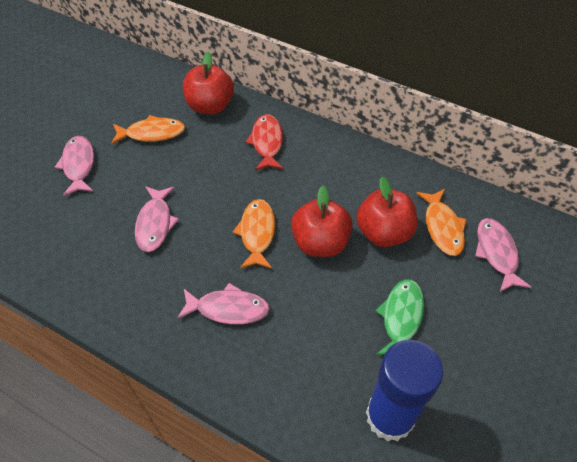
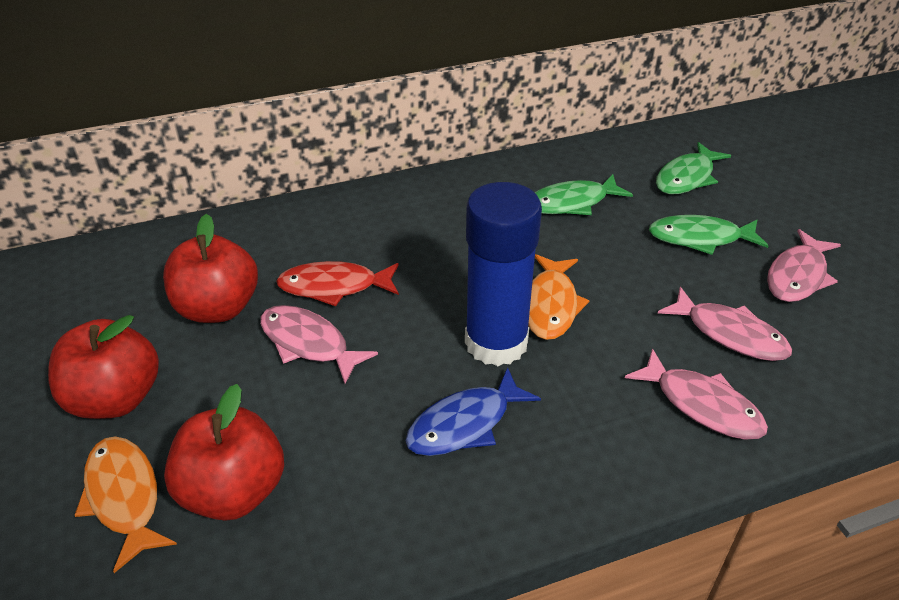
blue fish: 0 -> 1
green fish: 1 -> 3
orange fish: 3 -> 2

